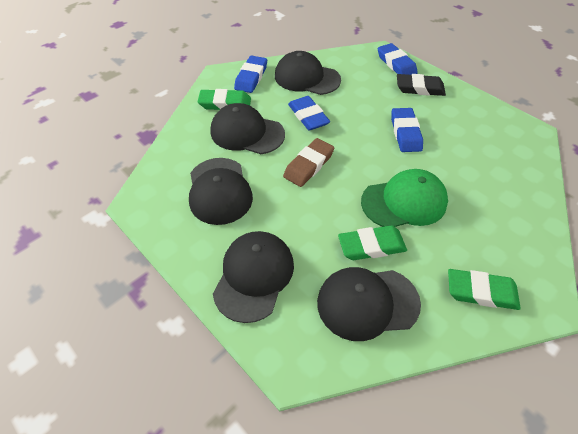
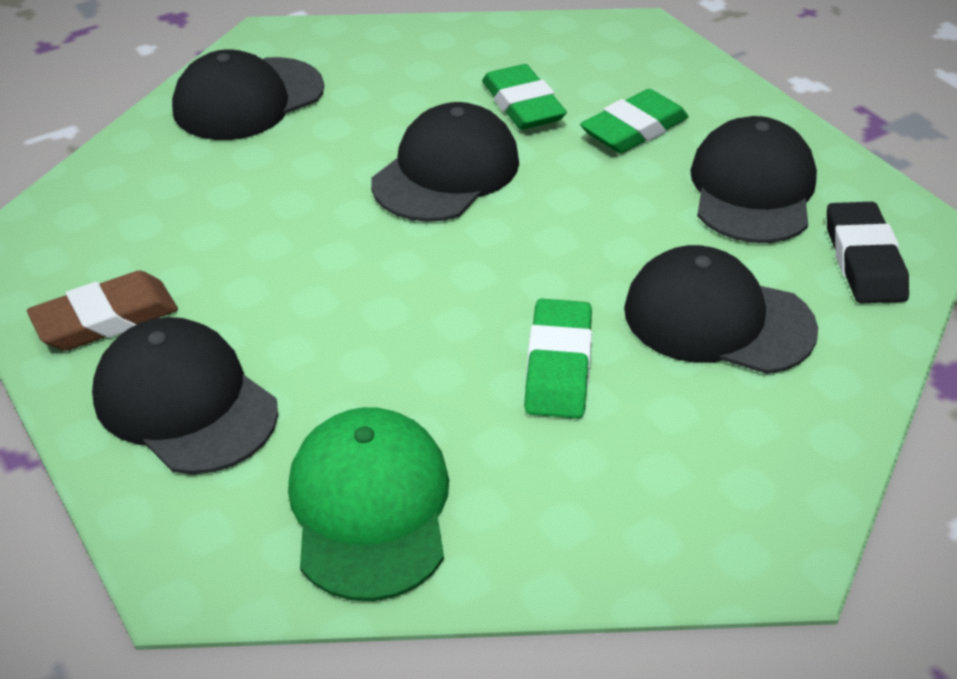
blue eraser: 4 -> 0

